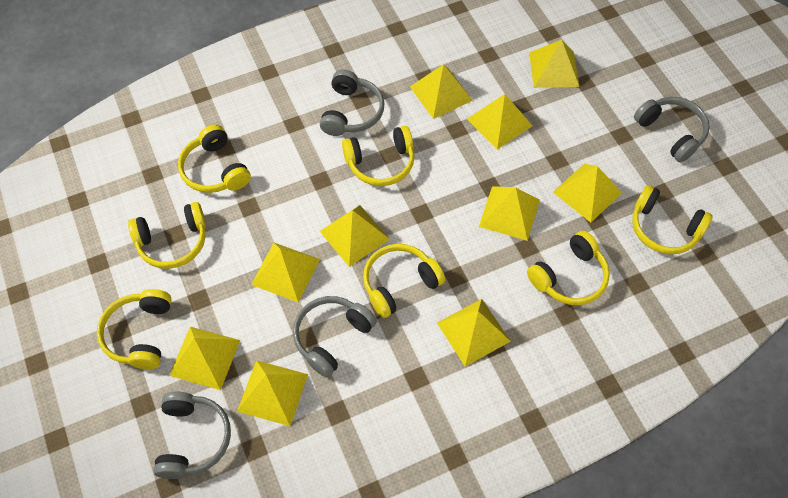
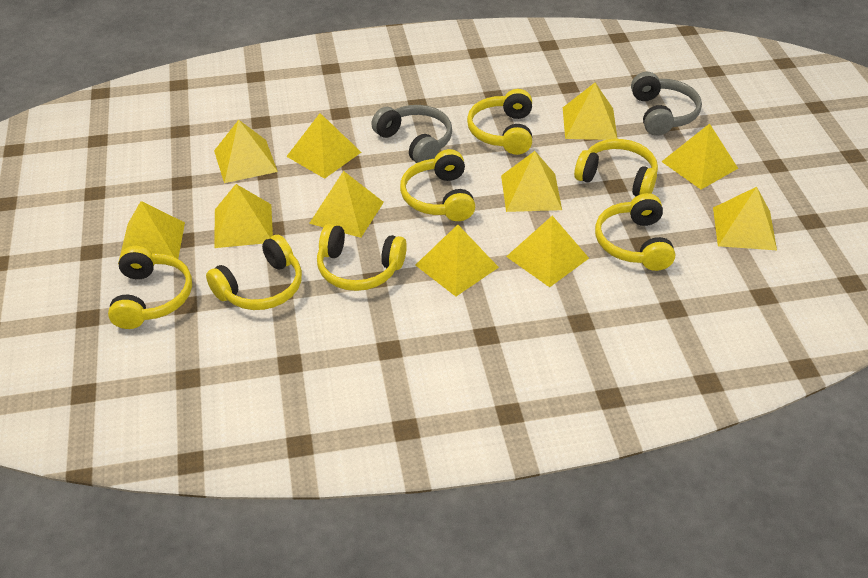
grey headphones: 4 -> 2
yellow pyramid: 10 -> 11

